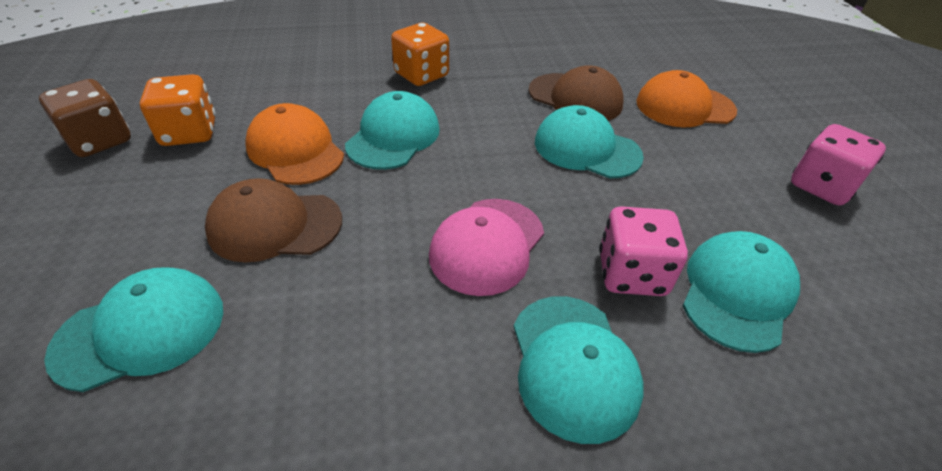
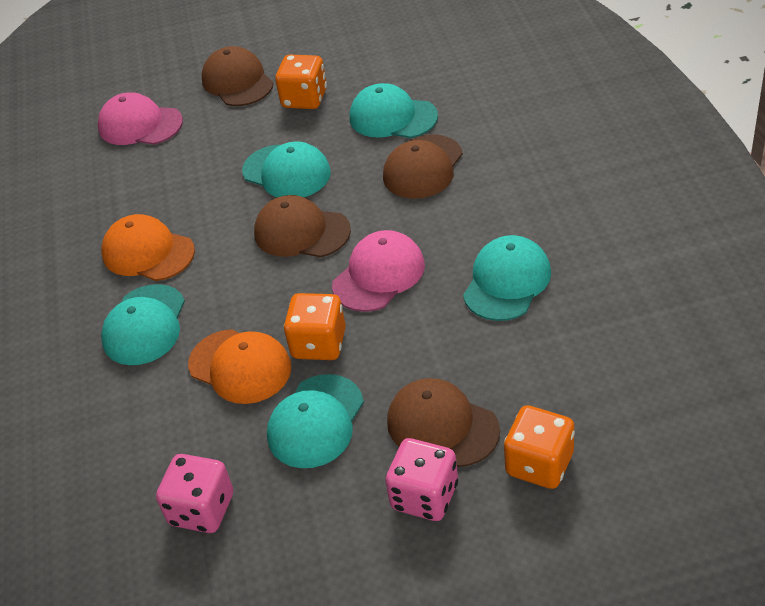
brown cap: 2 -> 4
brown dice: 1 -> 0
orange dice: 2 -> 3
pink cap: 1 -> 2

